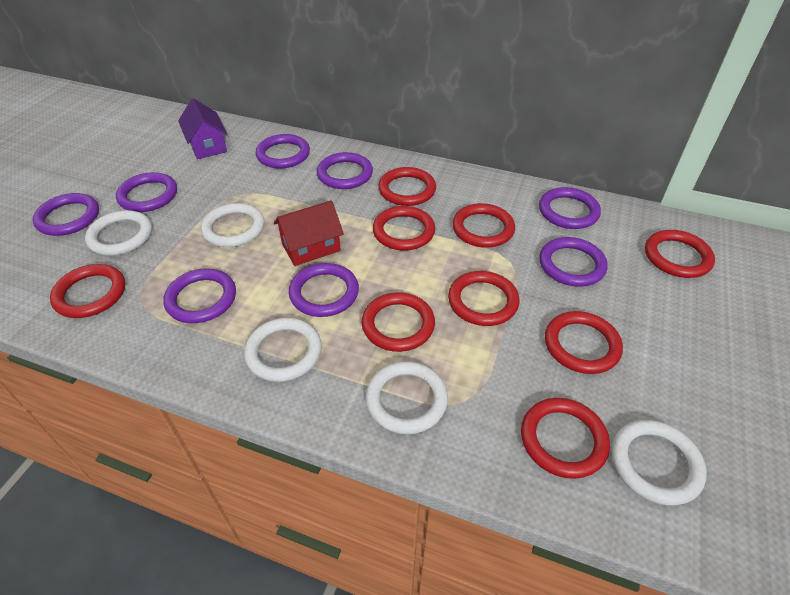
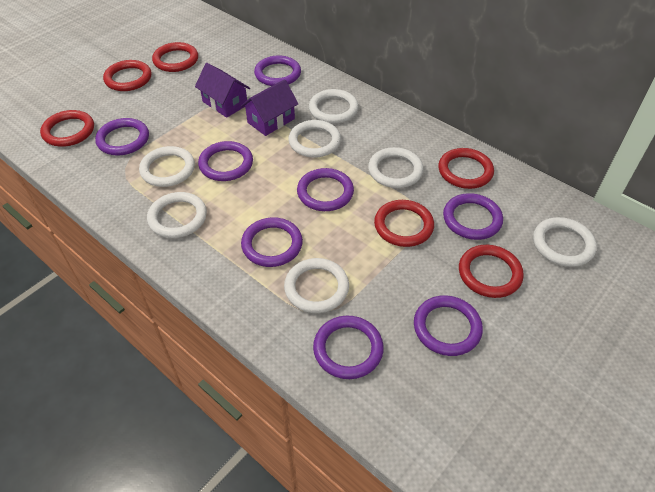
purple house: 1 -> 2
red house: 1 -> 0
red ring: 9 -> 6
white ring: 5 -> 7

